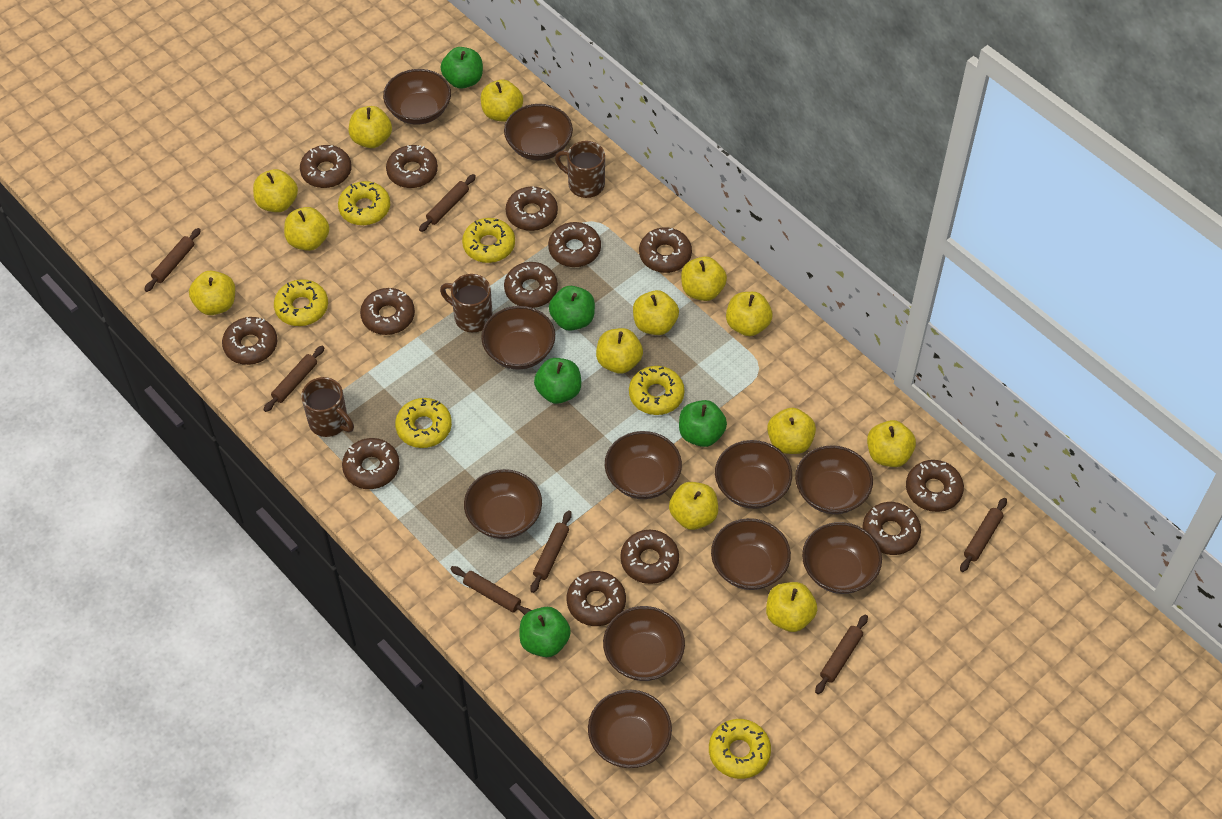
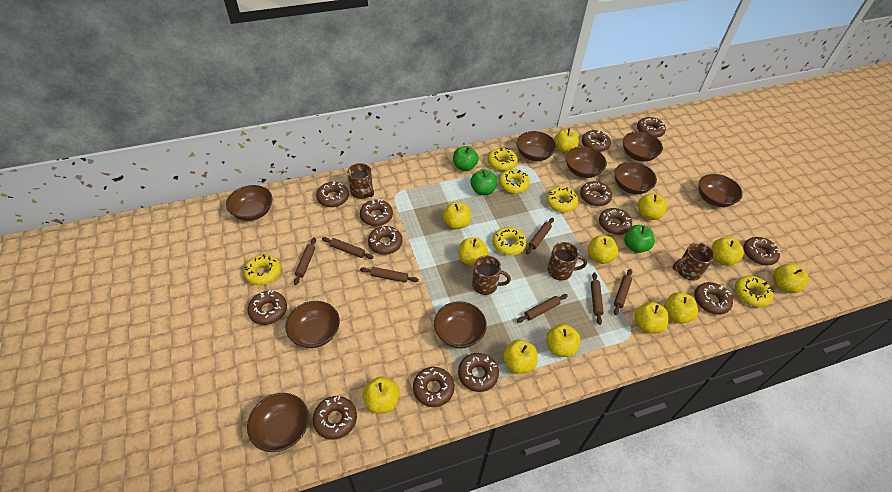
brown bowl: 11 -> 9
brown mug: 3 -> 4
green apple: 5 -> 3
yellow apple: 13 -> 12

